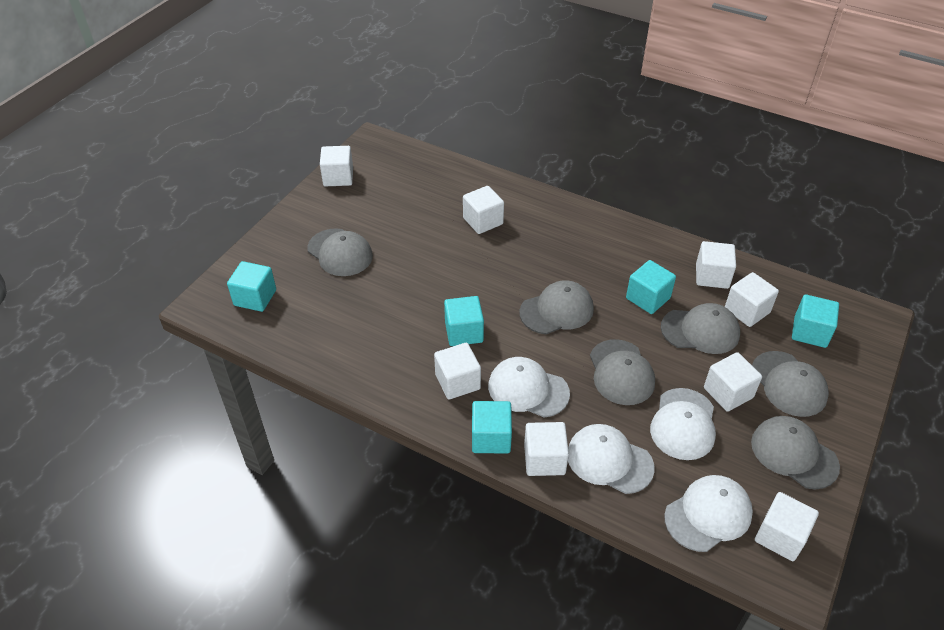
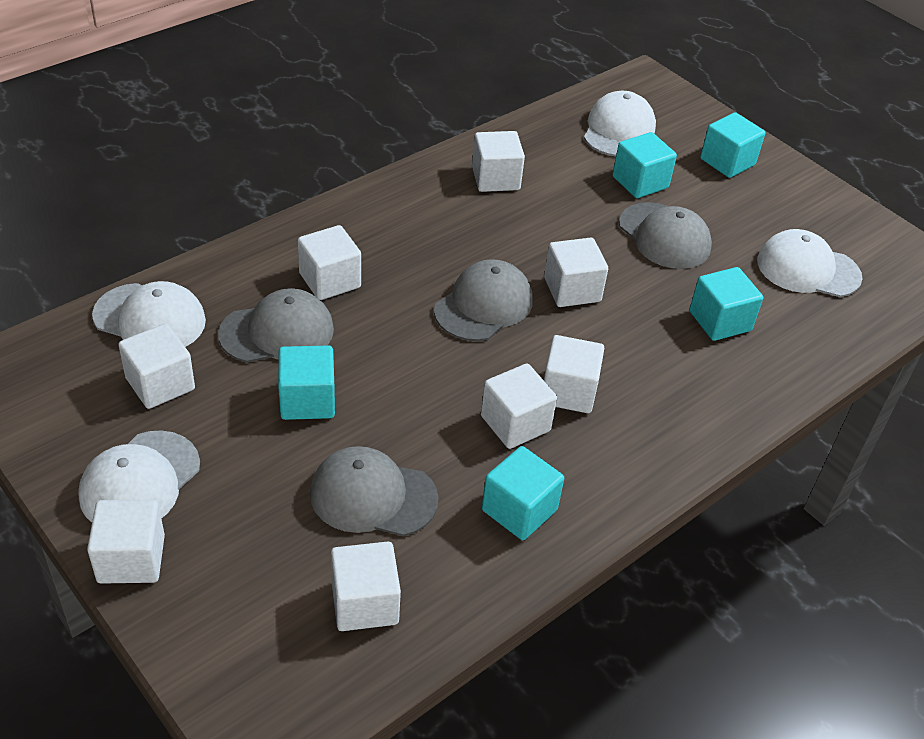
grey cap: 6 -> 4

